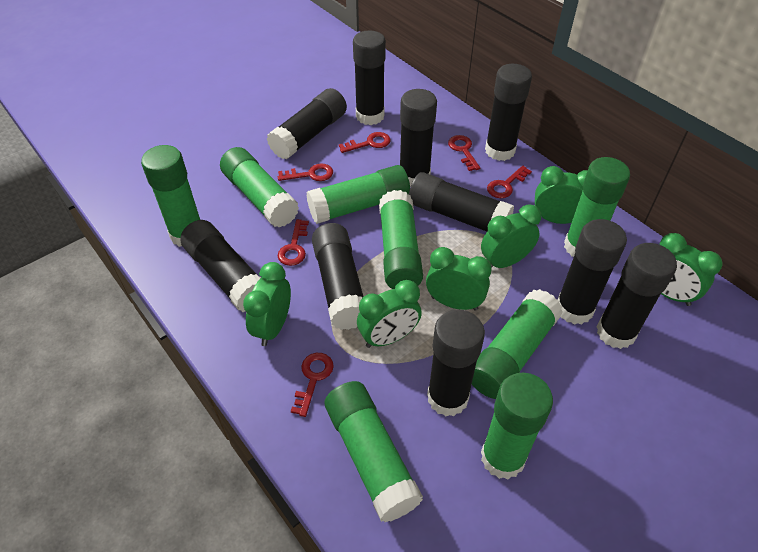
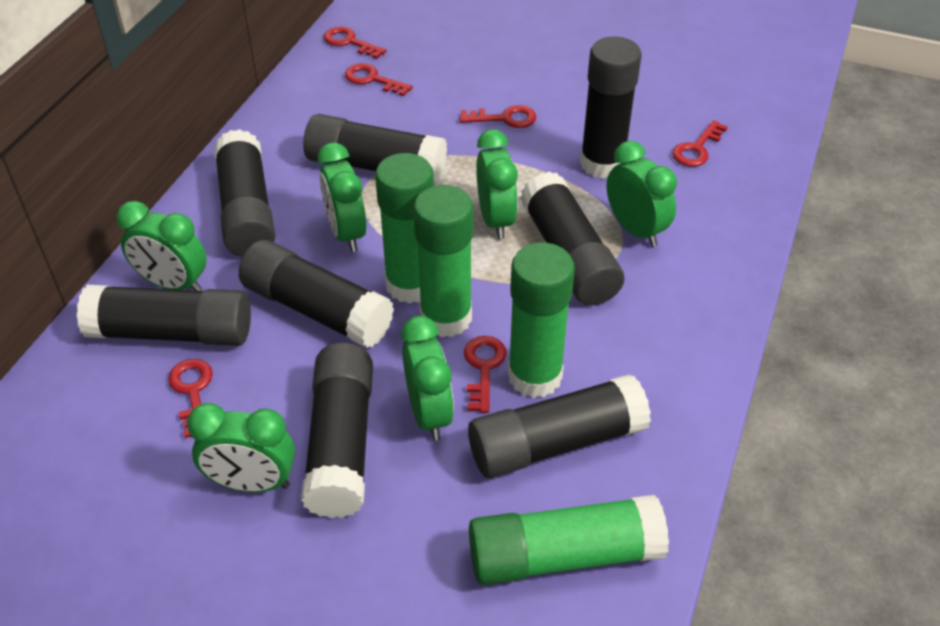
black glue stick: 10 -> 8
green glue stick: 8 -> 4

